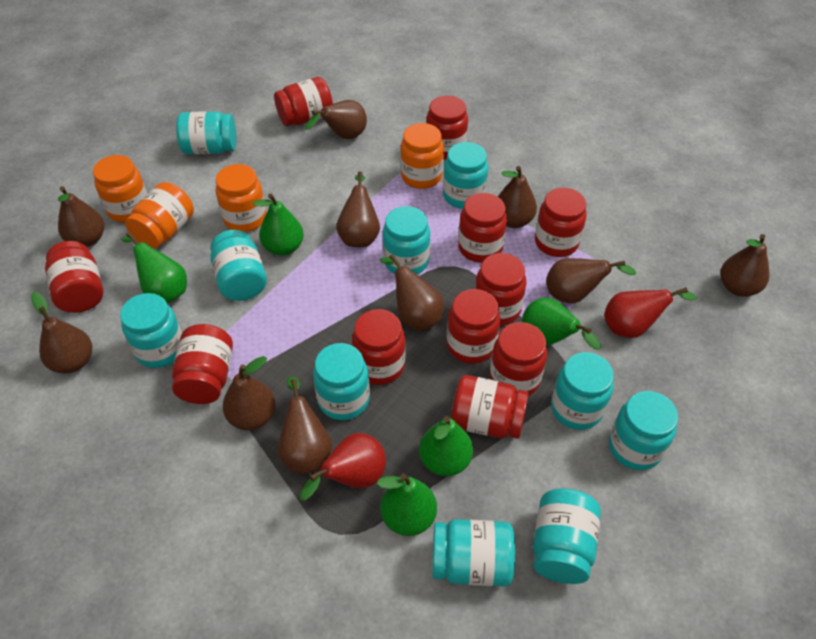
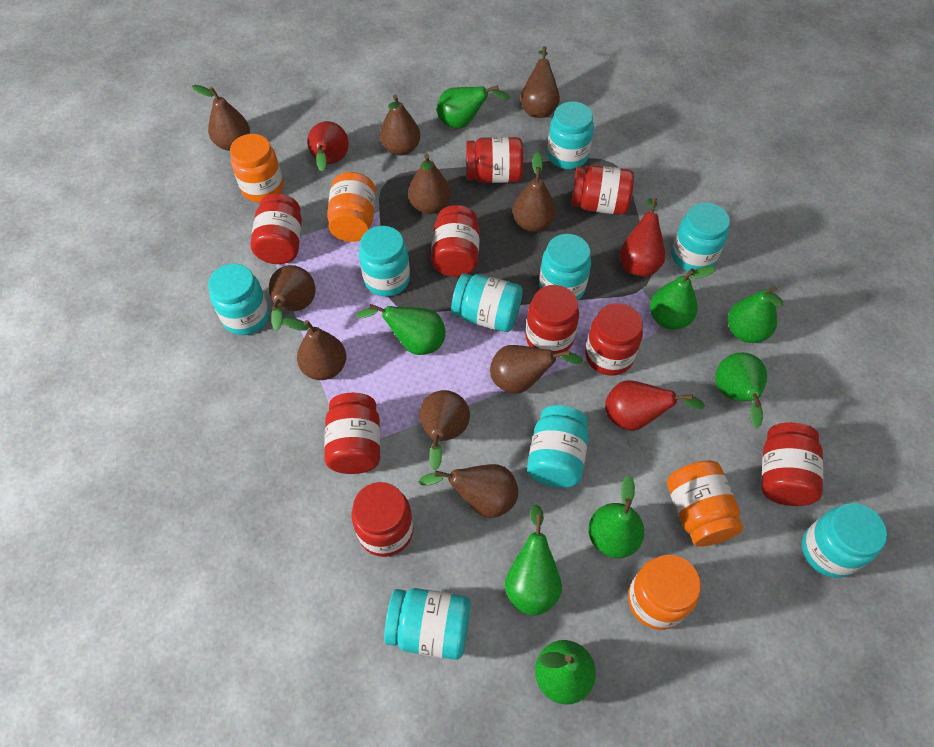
green pear: 5 -> 8
red jar: 11 -> 9
red pear: 2 -> 3
turquoise jar: 10 -> 9

